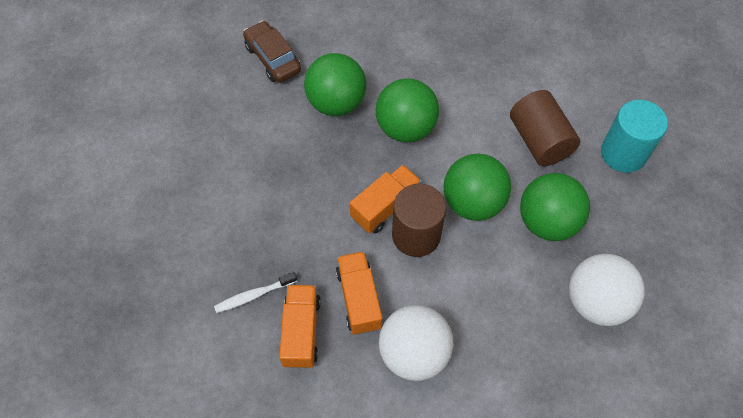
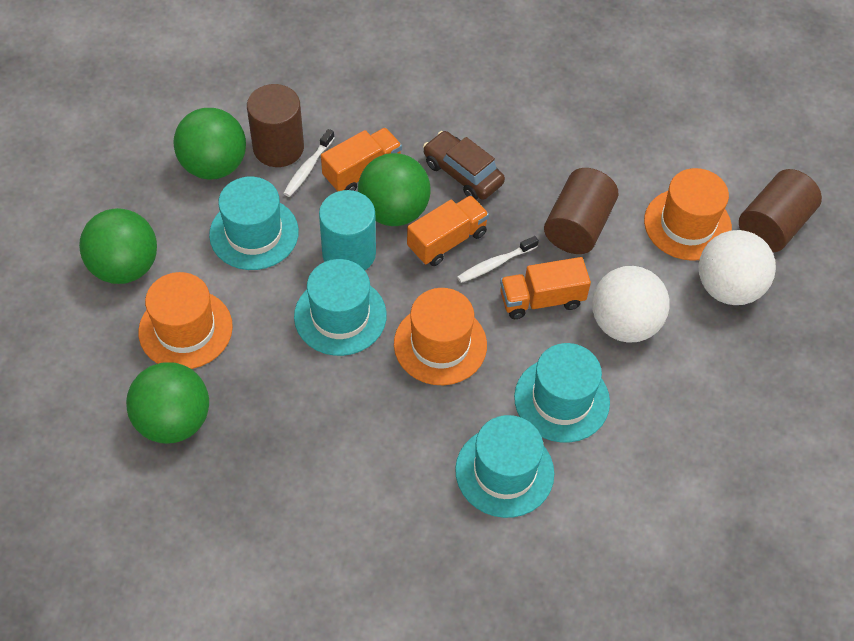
brown cylinder: 2 -> 3
orange hat: 0 -> 3
turquoise hat: 0 -> 4
white toothbrush: 1 -> 2

